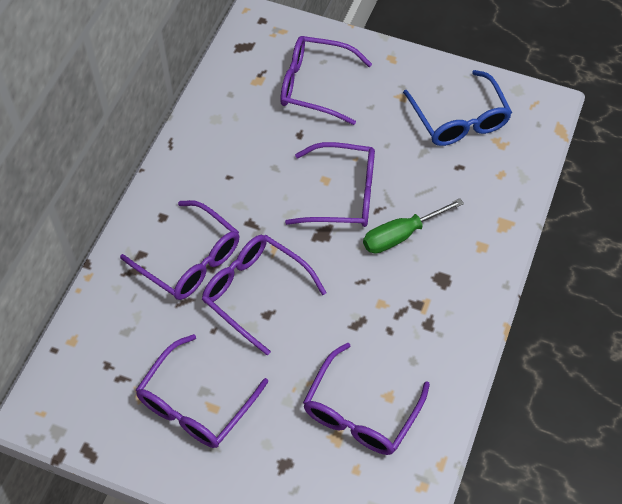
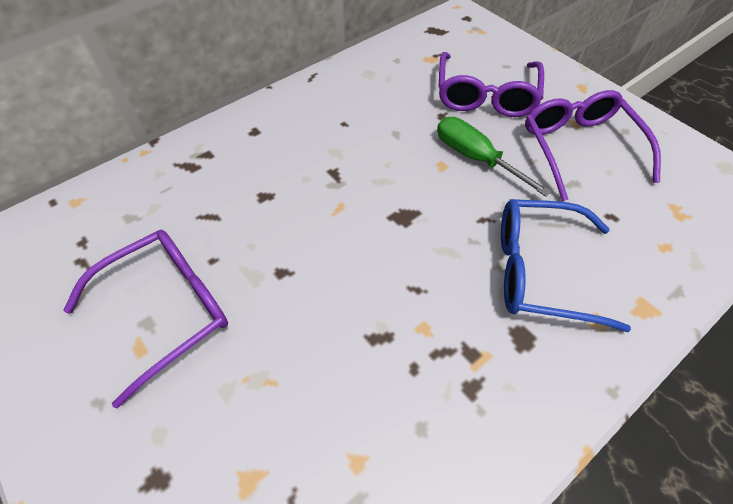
purple glasses: 6 -> 3

